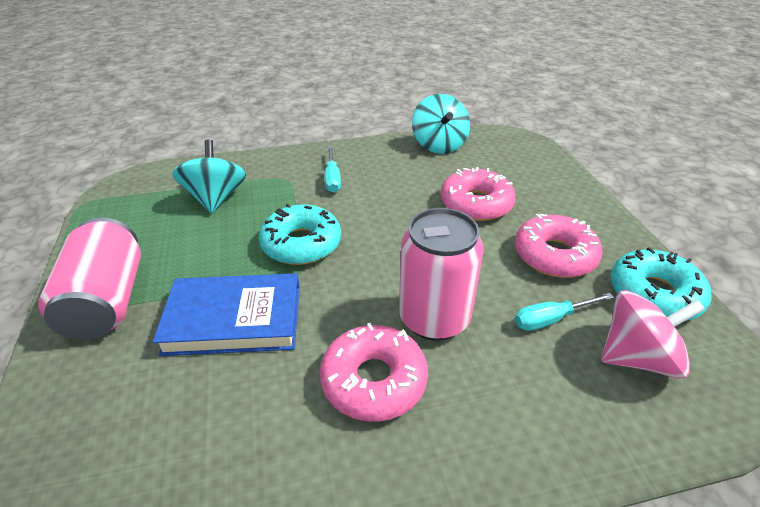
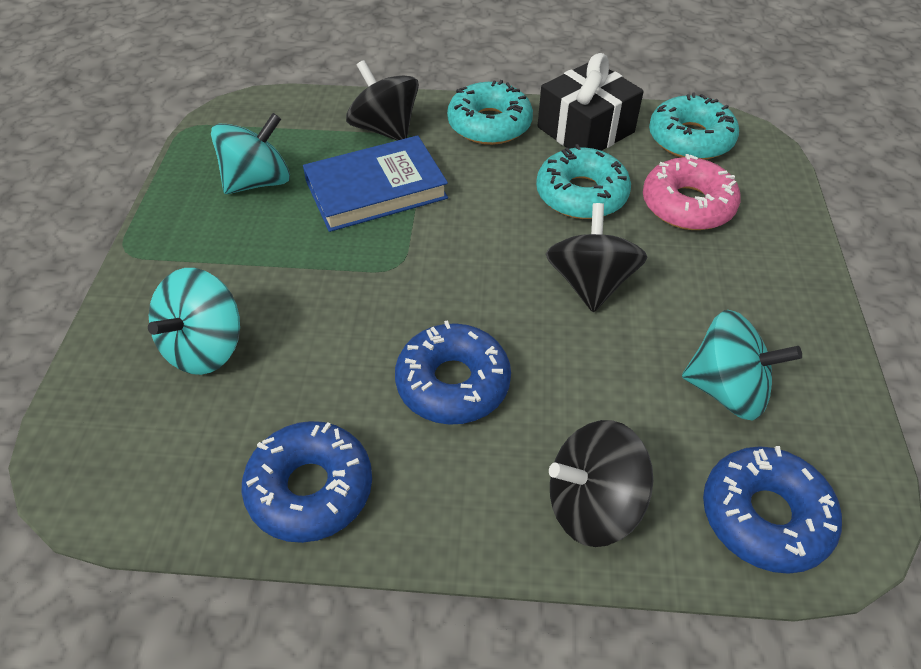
black gift: 0 -> 1
black spinning top: 0 -> 3
blue donut: 0 -> 3
pink can: 2 -> 0
pink donut: 3 -> 1
pink spinning top: 1 -> 0
turquoise donut: 2 -> 3
turquoise screwdriver: 2 -> 0
turquoise spinning top: 2 -> 3

